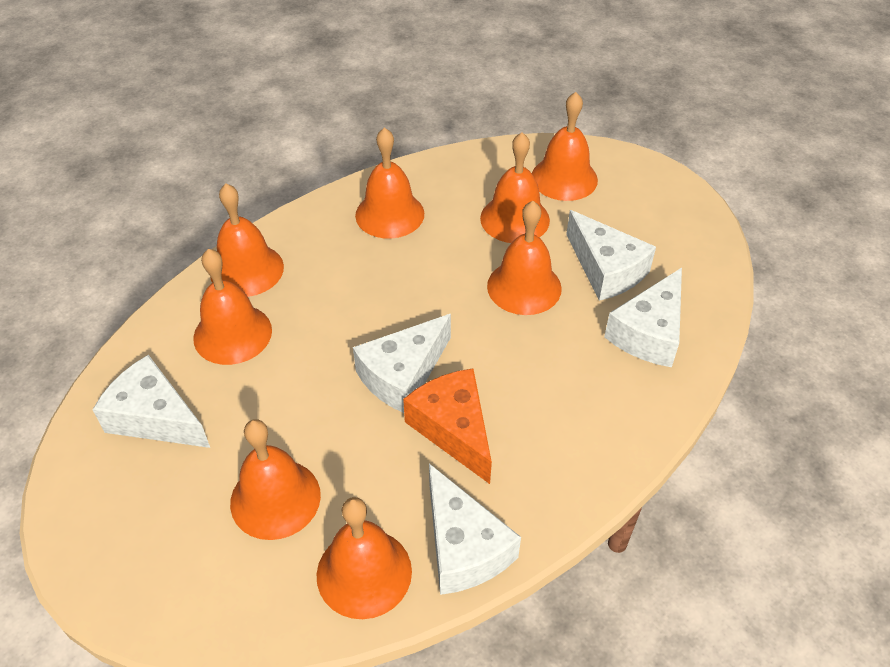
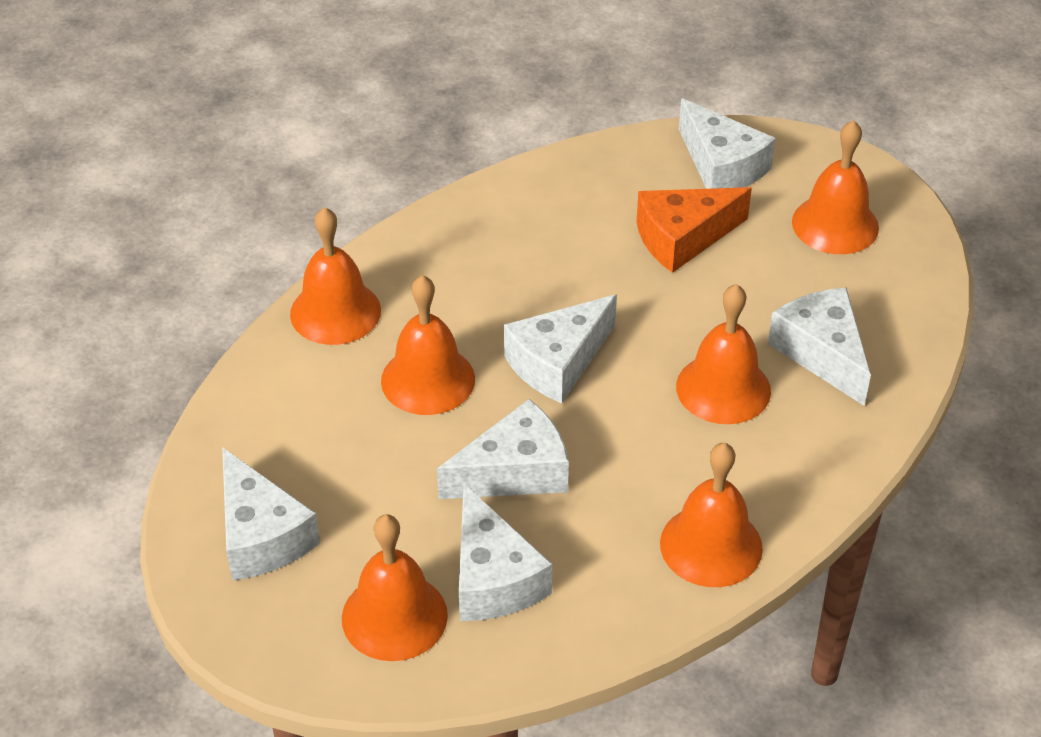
orange bell: 8 -> 6
white cheese: 5 -> 6

